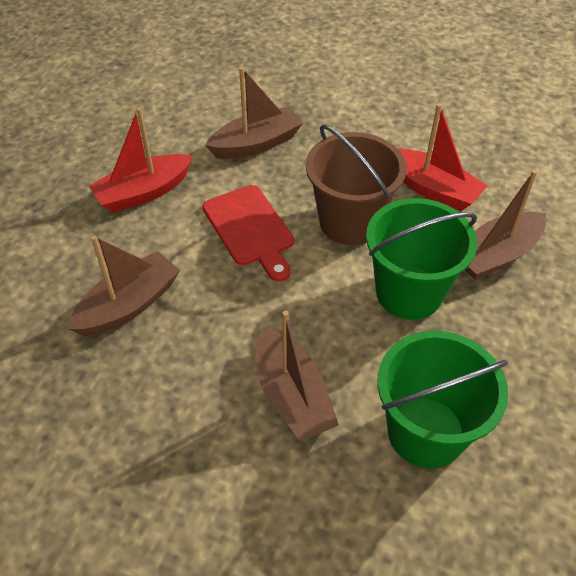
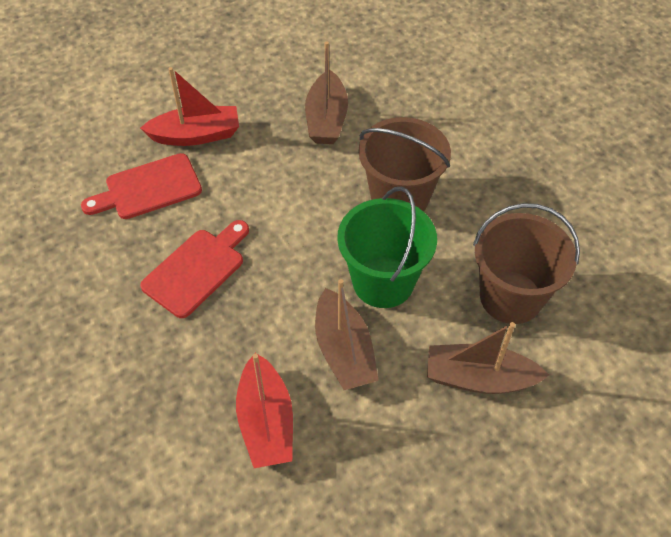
brown boat: 4 -> 3
brown bucket: 1 -> 2
green bucket: 2 -> 1
red cutting board: 1 -> 2

